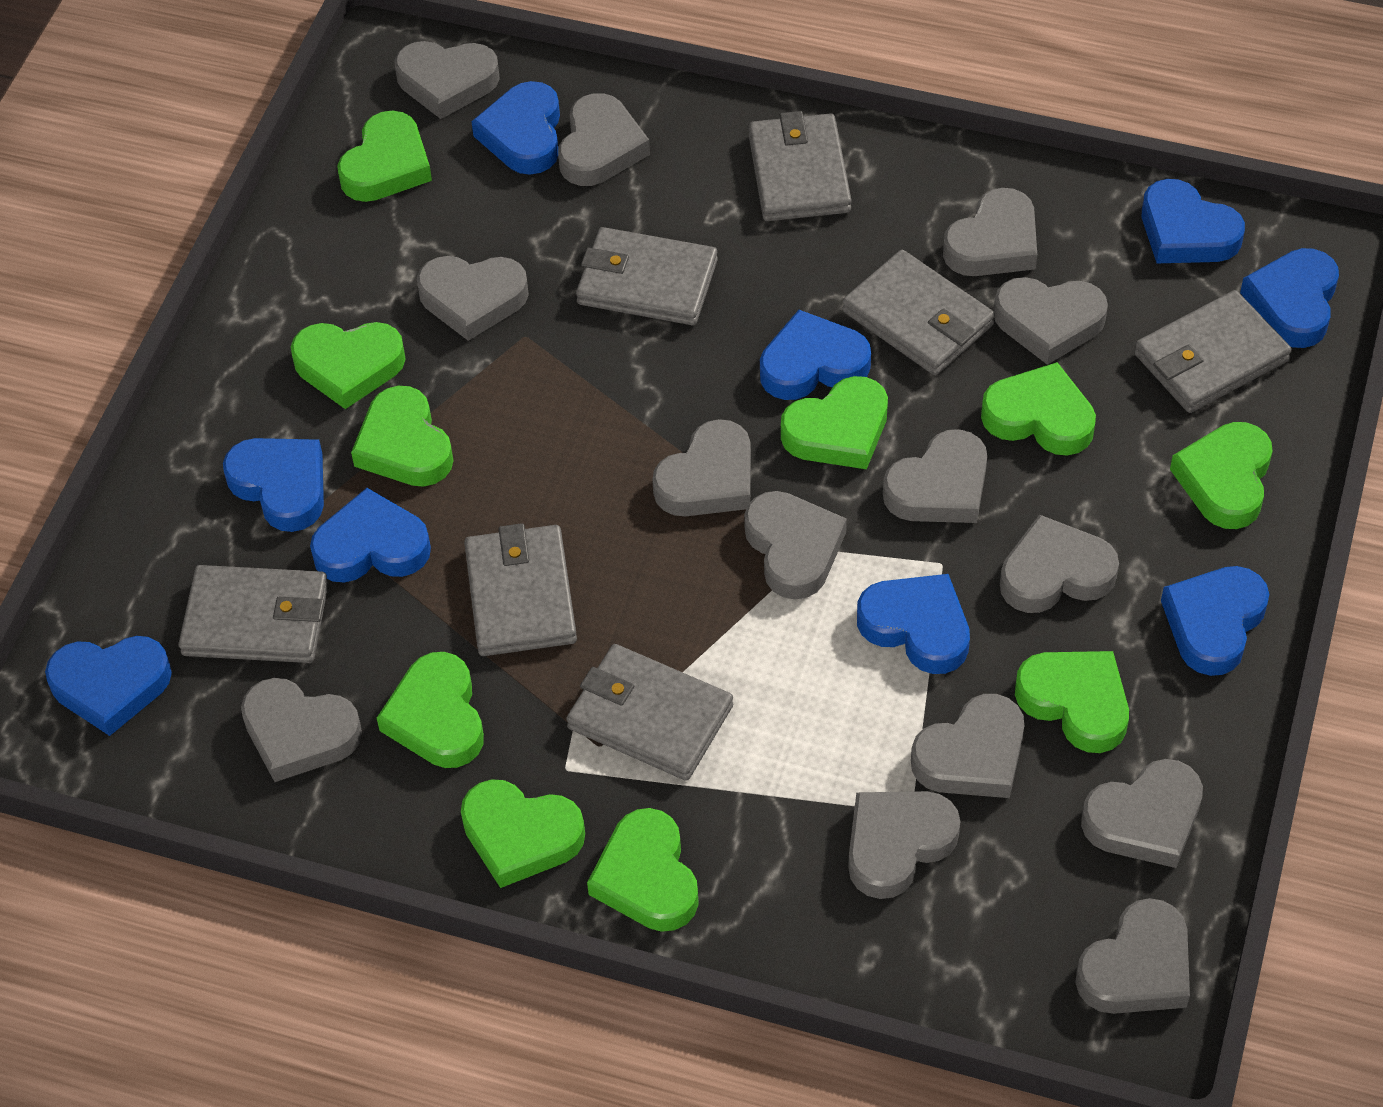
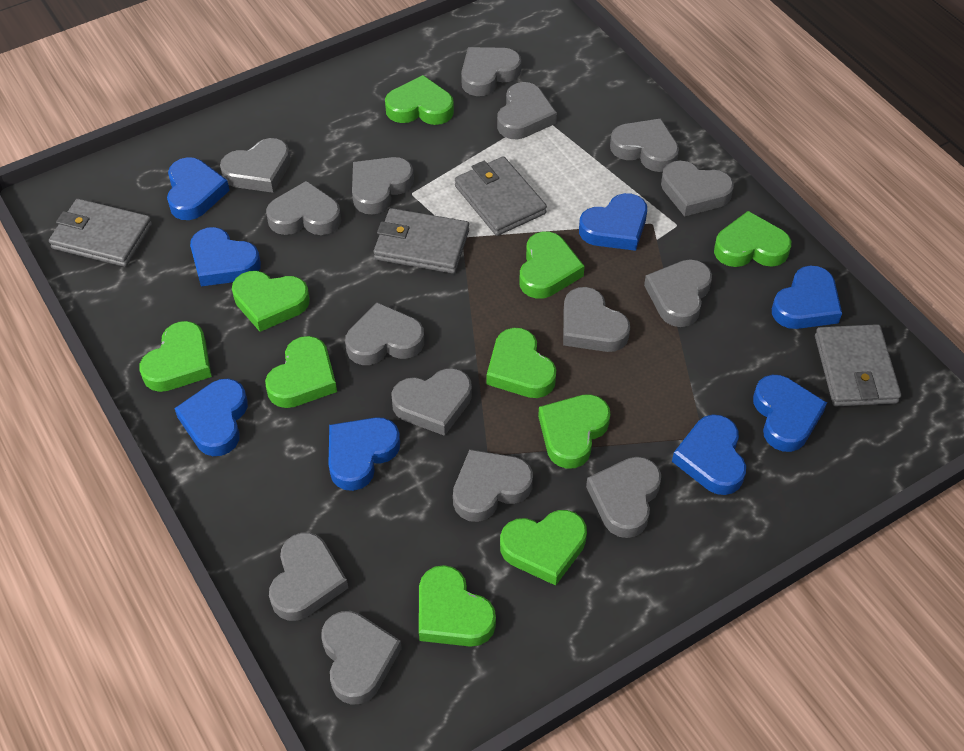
blue heart: 9 -> 8
grey heart: 14 -> 15
grey wallet: 7 -> 4

